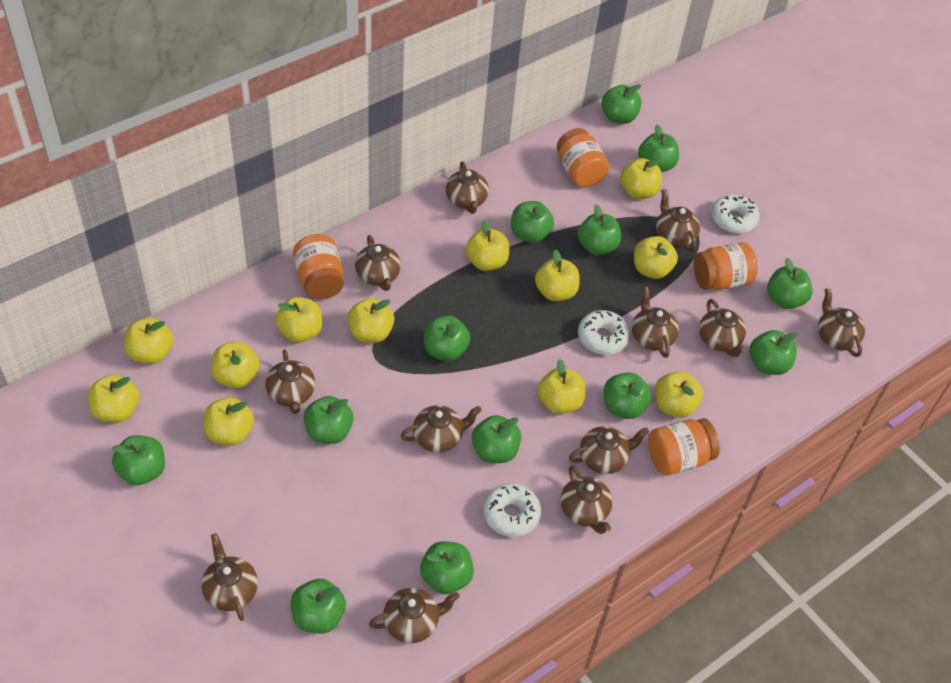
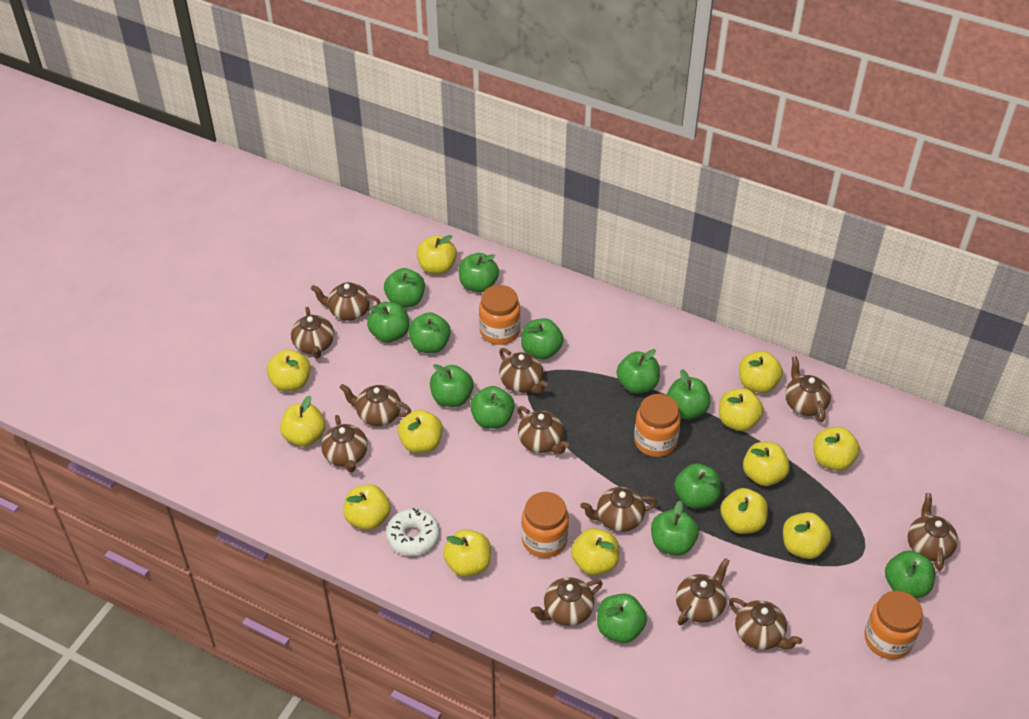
white donut: 3 -> 1
yellow apple: 12 -> 13

